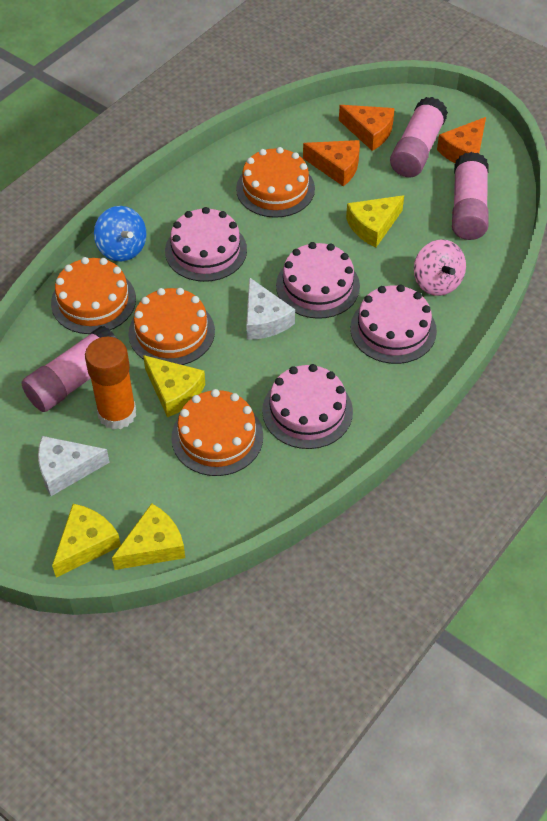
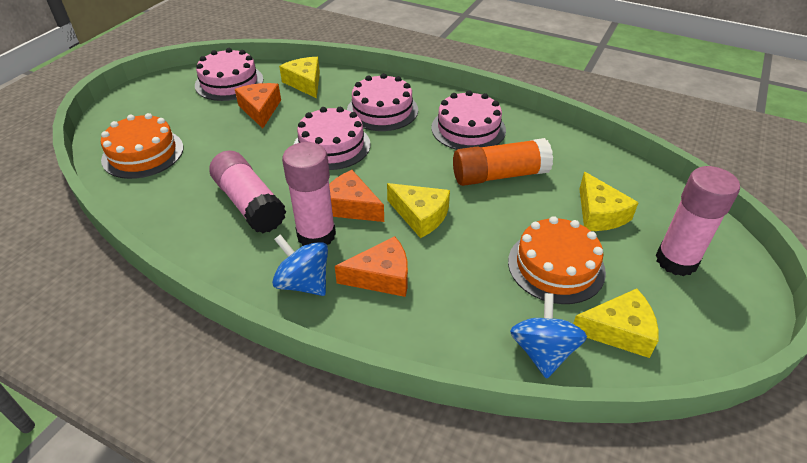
blue spinning top: 1 -> 2
orange cake: 4 -> 2
pink spinning top: 1 -> 0
white cheese: 2 -> 0

